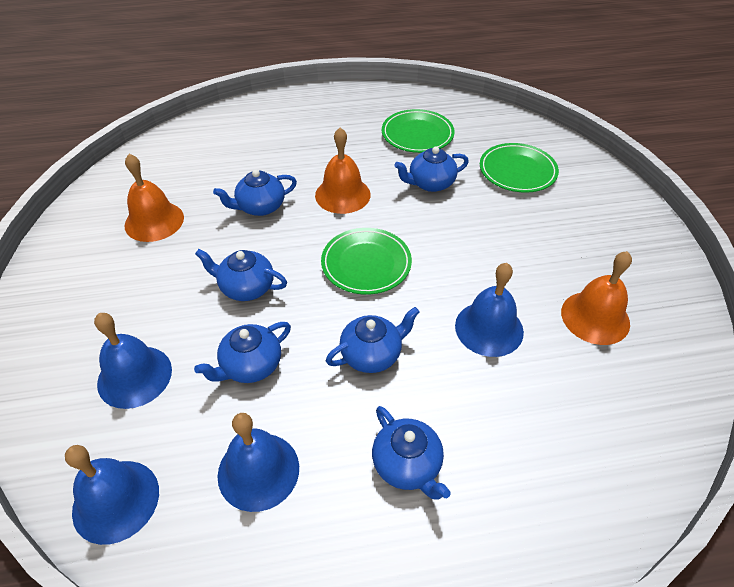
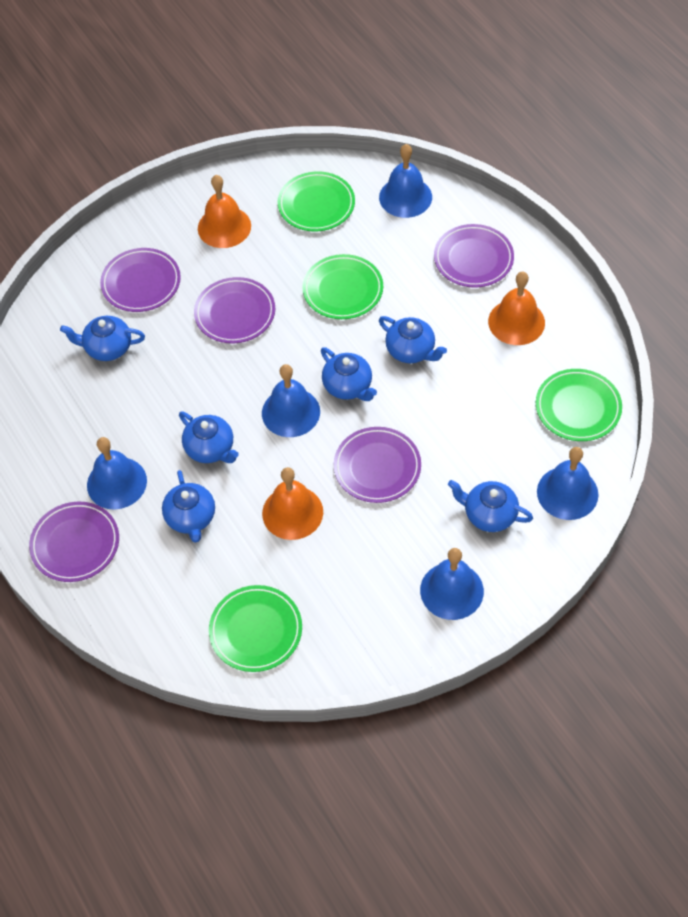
blue bell: 4 -> 5
green plate: 3 -> 4
purple plate: 0 -> 5

